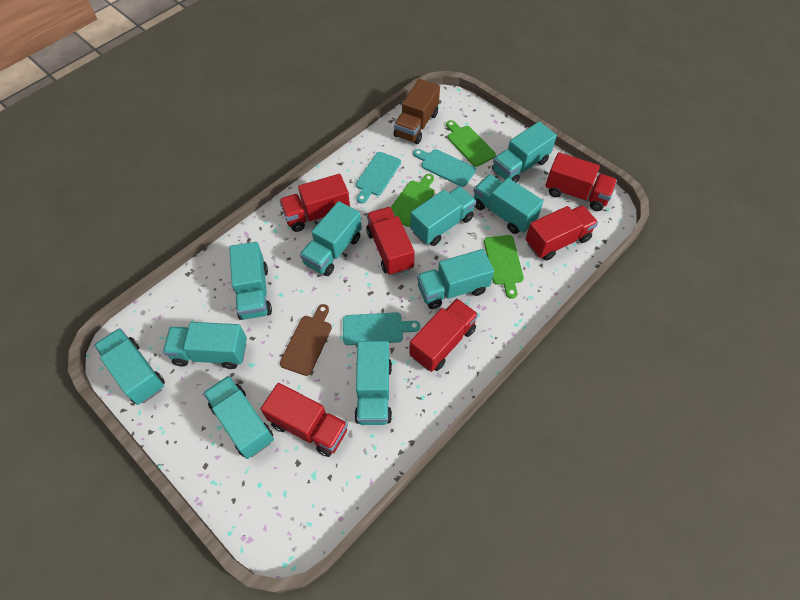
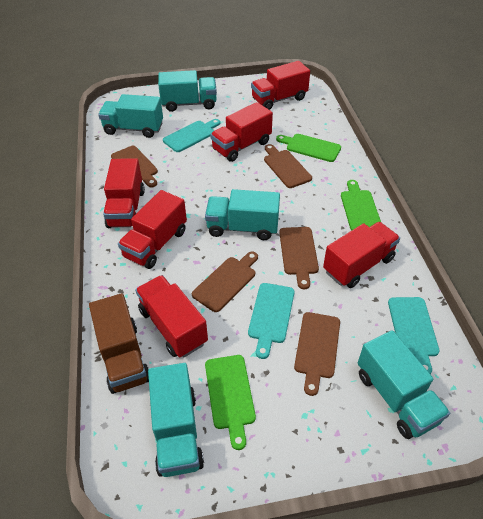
brown cutting board: 1 -> 5
turquoise truck: 10 -> 5

